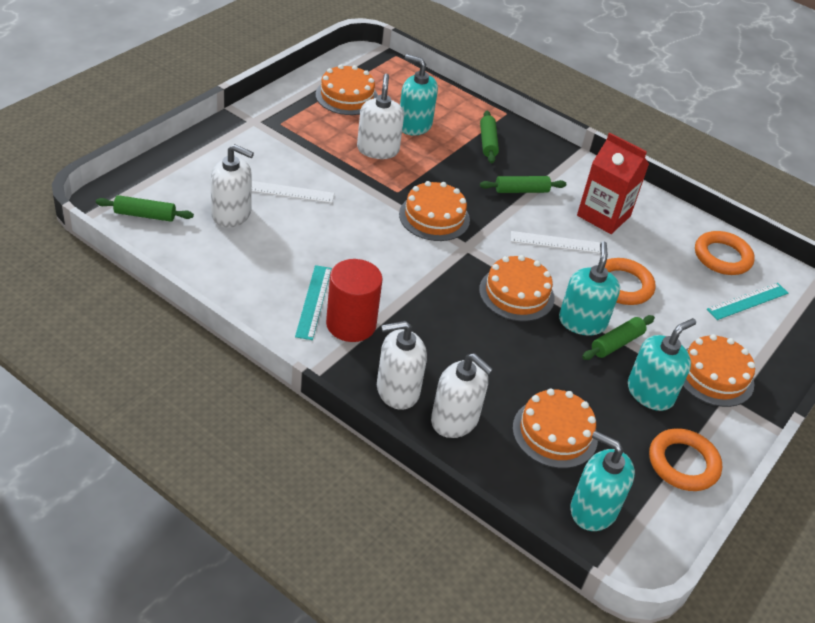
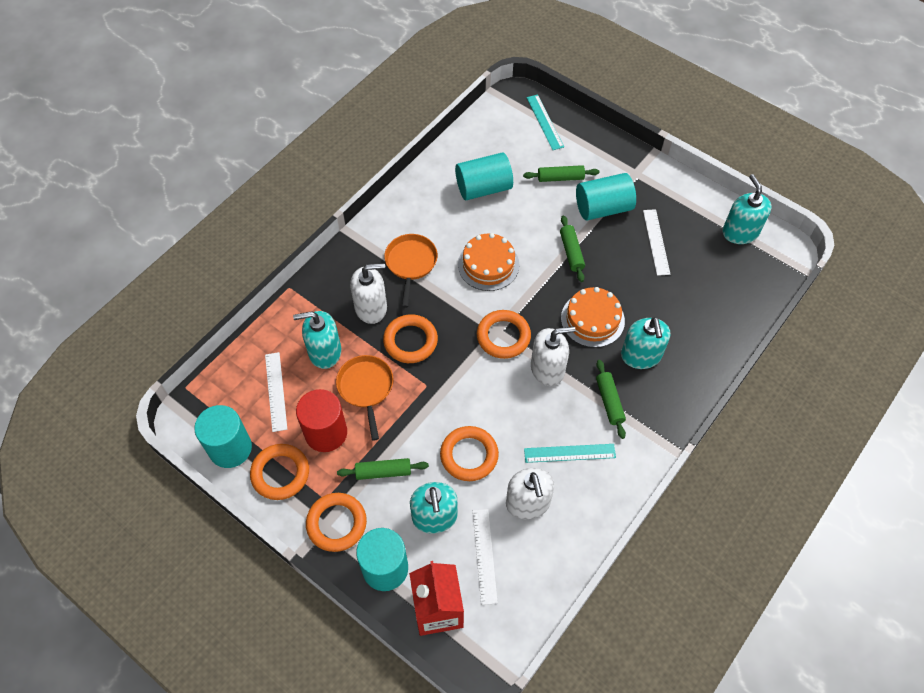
orange cake: 5 -> 2
orange pan: 0 -> 2
orange ring: 3 -> 5
turquoise cylinder: 0 -> 4
white ruler: 2 -> 3
white soap dispenser: 4 -> 3

